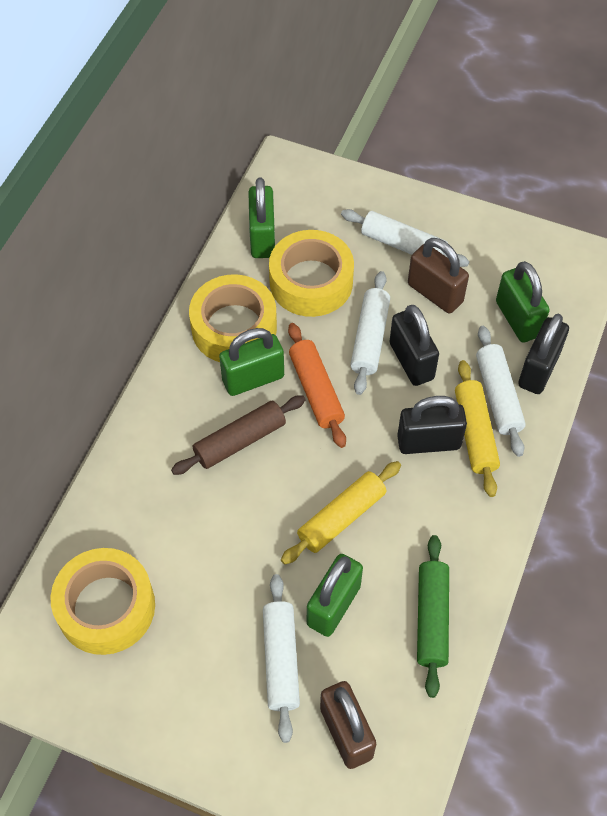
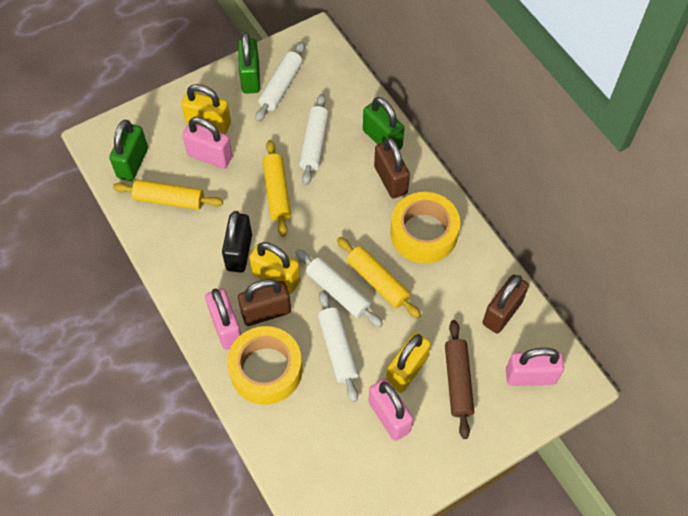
black padlock: 3 -> 1
brown padlock: 2 -> 3
green padlock: 4 -> 3
green rolling pin: 1 -> 0
orange rolling pin: 1 -> 0
pink padlock: 0 -> 4
yellow padlock: 0 -> 3
yellow rolling pin: 2 -> 3
yellow tape: 3 -> 2

